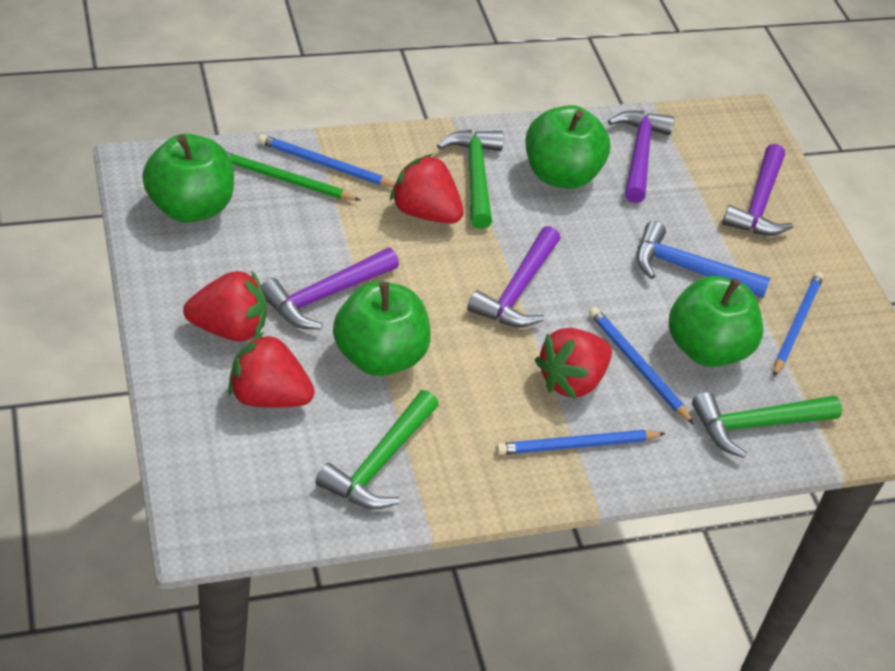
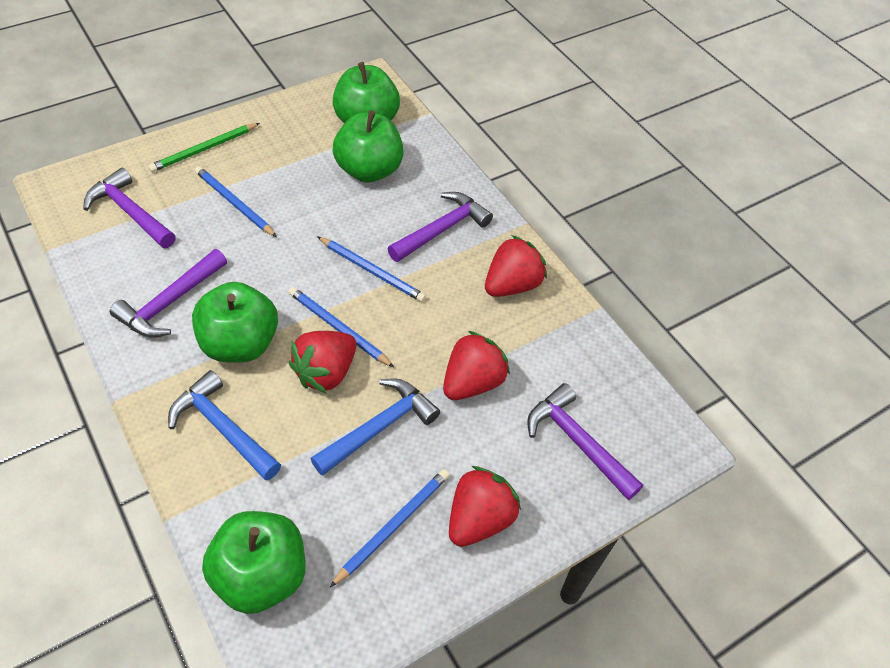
blue hammer: 1 -> 2
green hammer: 3 -> 0

